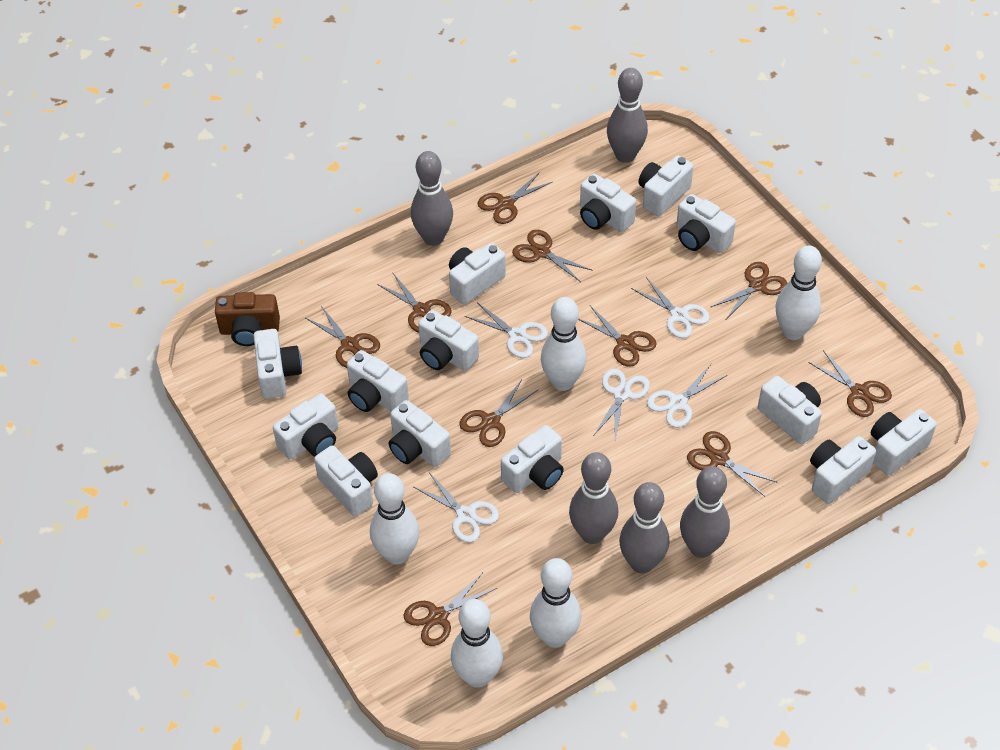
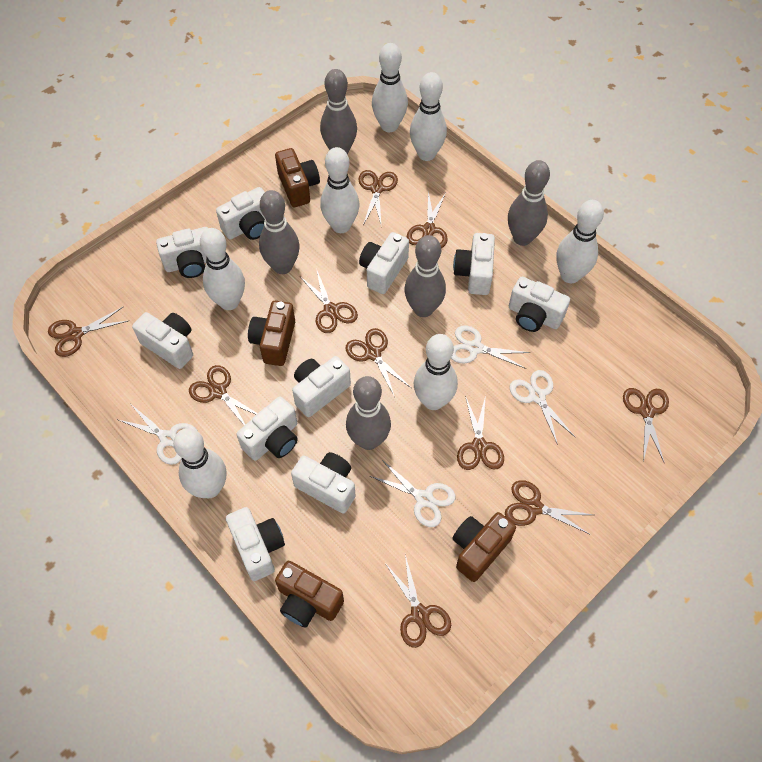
brown camera: 1 -> 4
white bowling pin: 5 -> 7
white camera: 14 -> 10
white scissors: 5 -> 4

